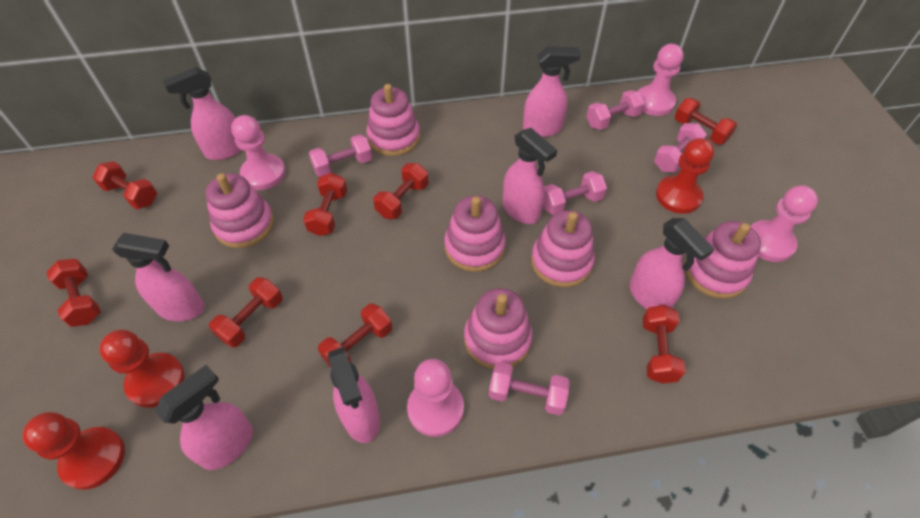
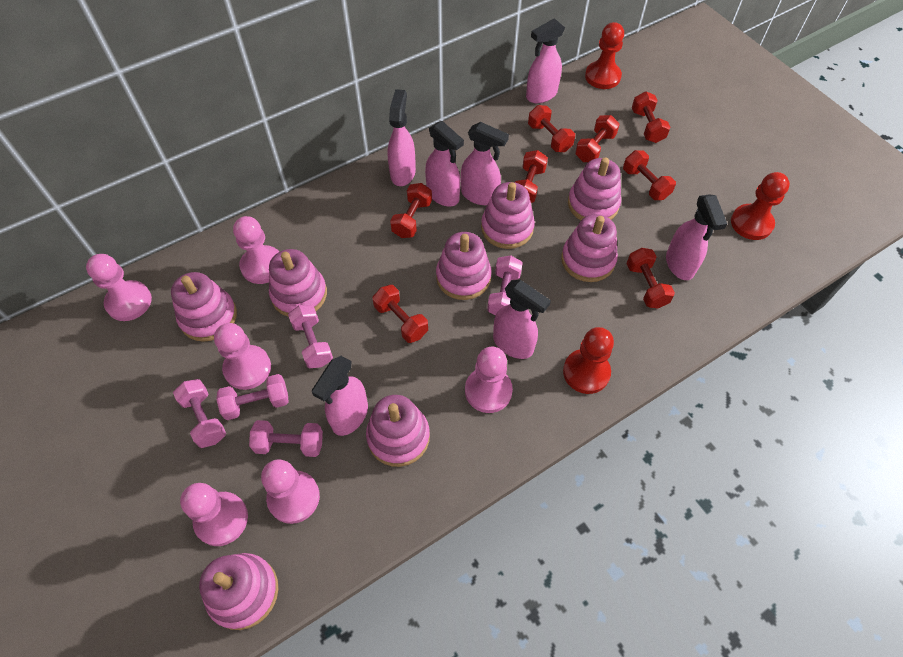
pink pawn: 4 -> 6
pink stacking toy: 6 -> 8

